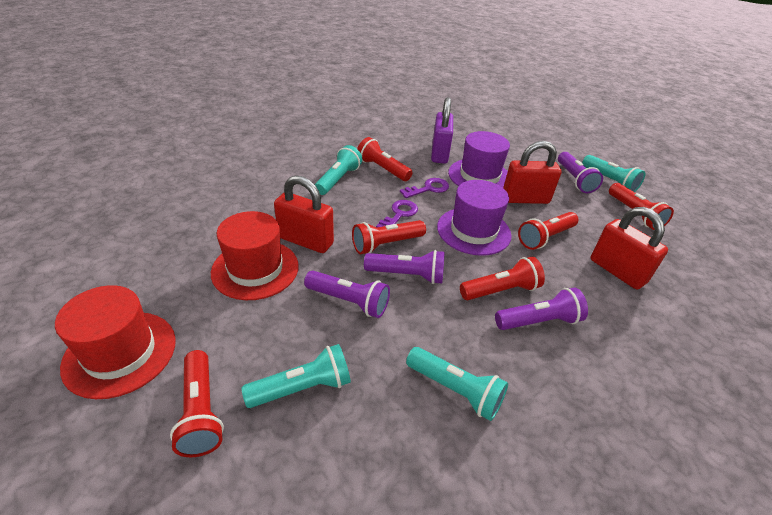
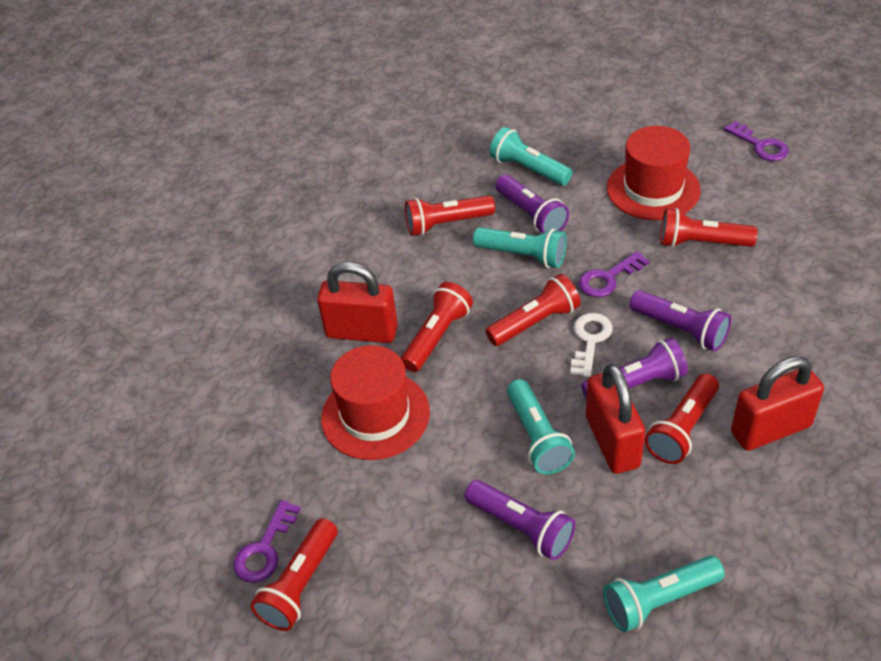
purple hat: 2 -> 0
purple key: 2 -> 3
purple padlock: 1 -> 0
white key: 0 -> 1

